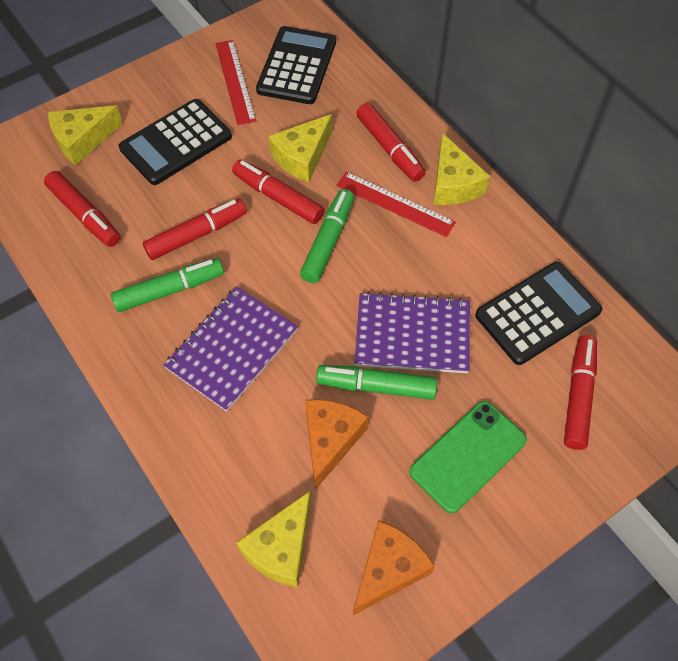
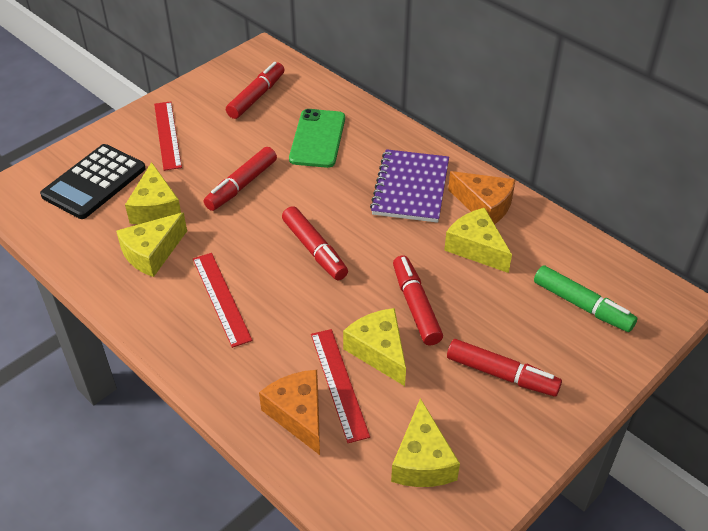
black calculator: 3 -> 1
green marker: 3 -> 1
purple notebook: 2 -> 1
red ruler: 2 -> 3
yellow cheese: 4 -> 5

